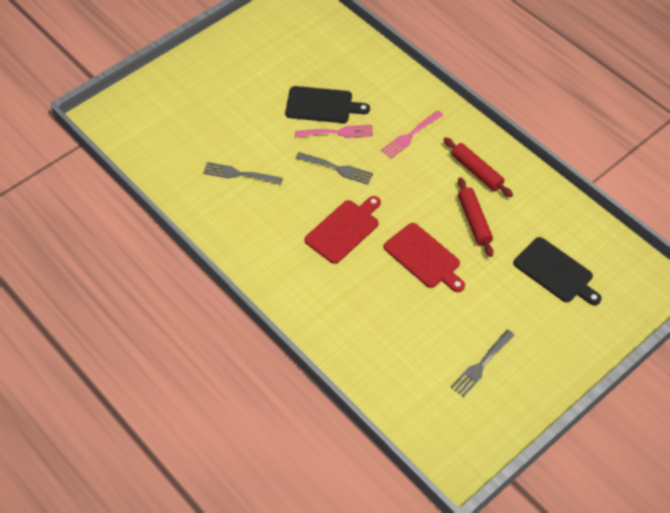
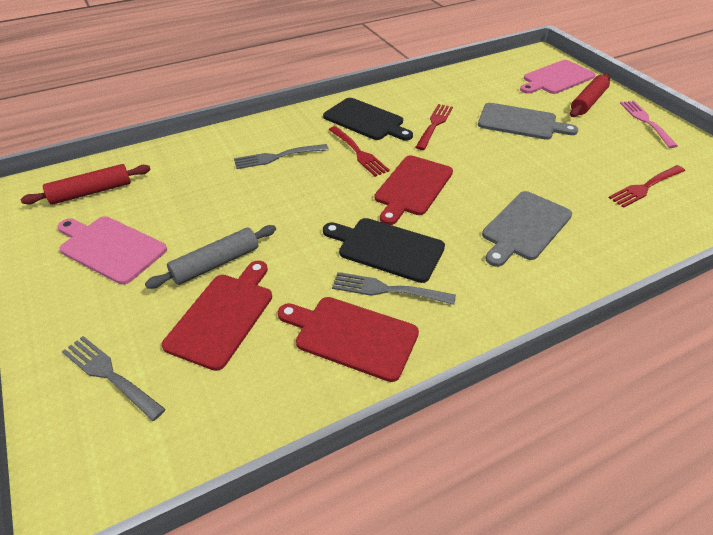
grey cutting board: 0 -> 2
grey rolling pin: 0 -> 1
pink cutting board: 0 -> 2
pink fork: 2 -> 1
red cutting board: 2 -> 3
red fork: 0 -> 3

